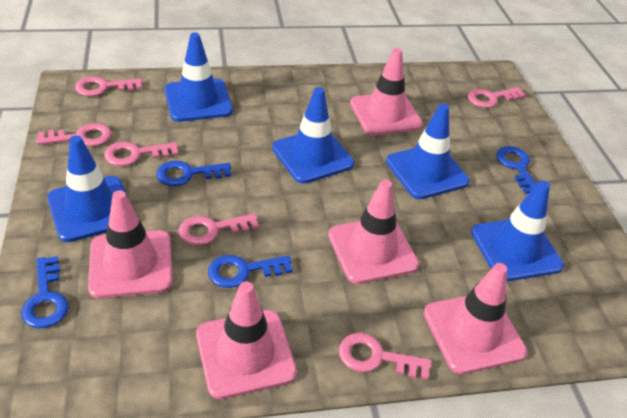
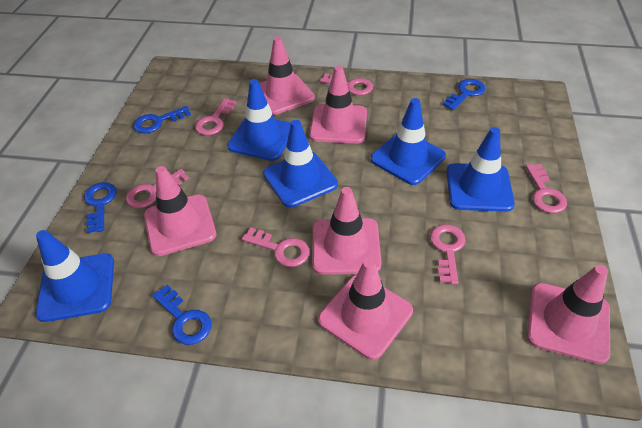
pink traffic cone: 5 -> 6

